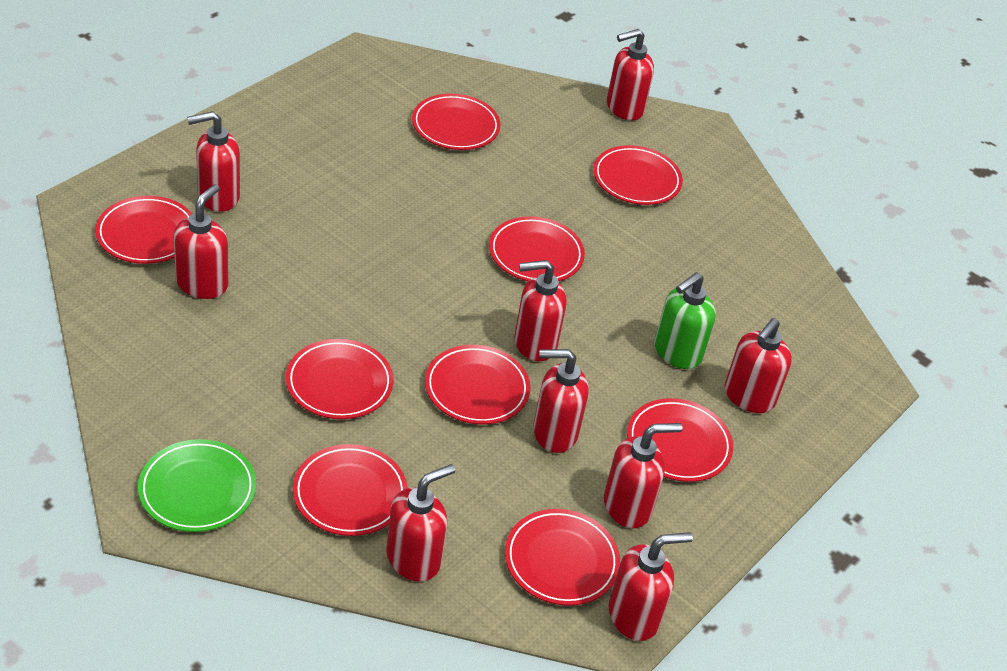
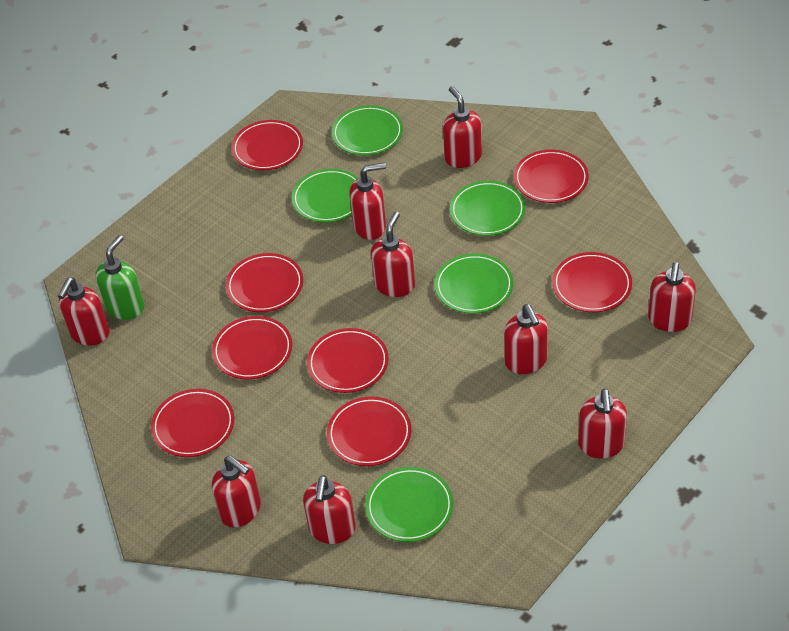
green plate: 1 -> 5
red plate: 9 -> 8

